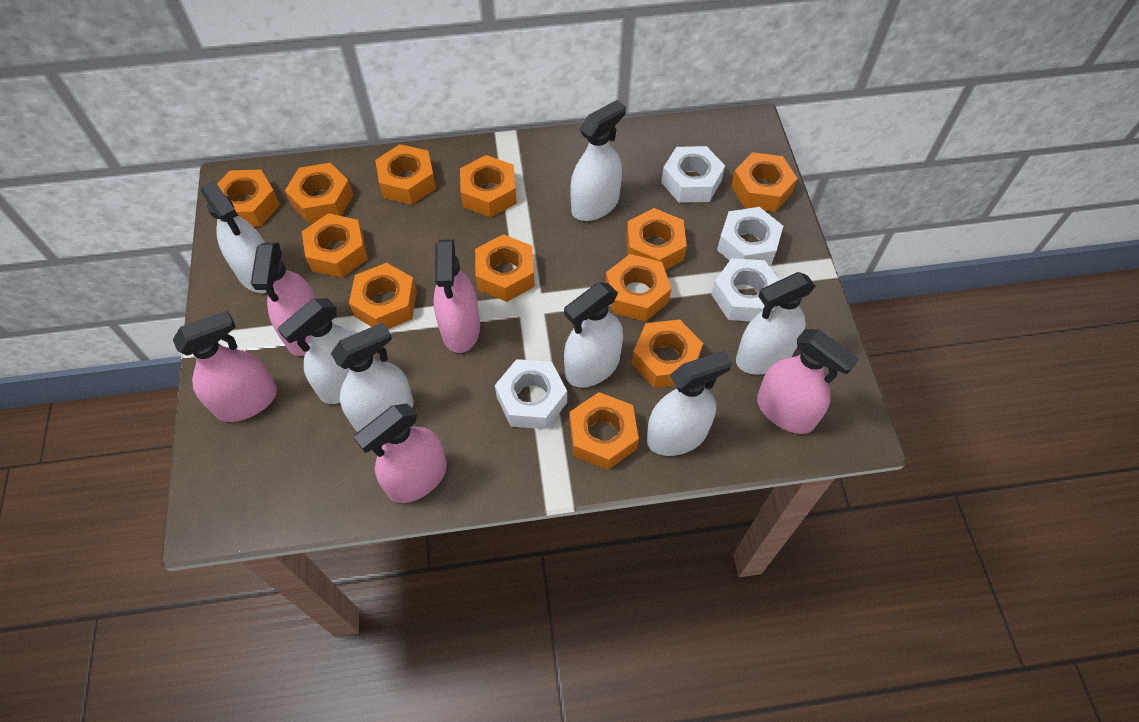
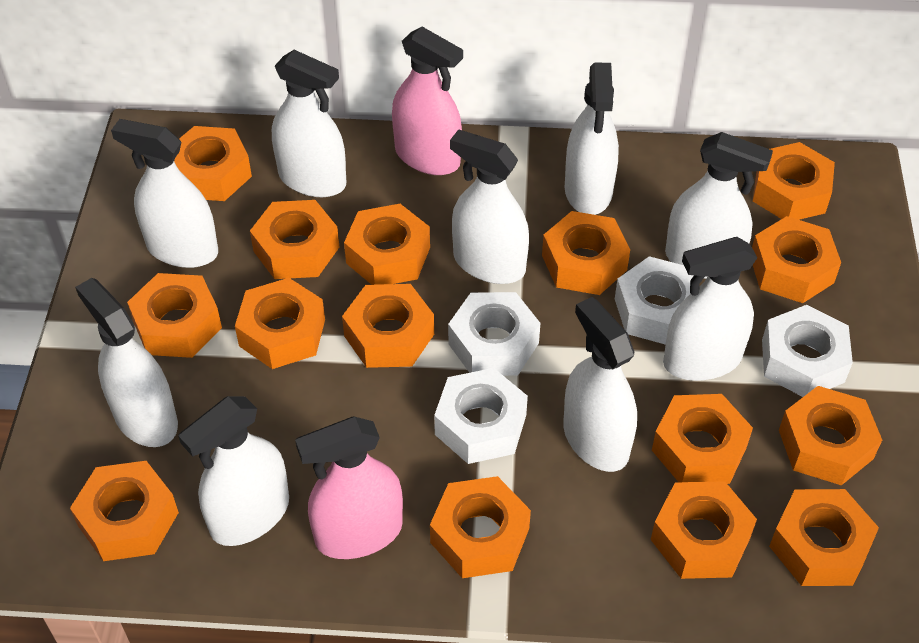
orange nut: 12 -> 15
pink spray bottle: 5 -> 2
white spray bottle: 7 -> 9

